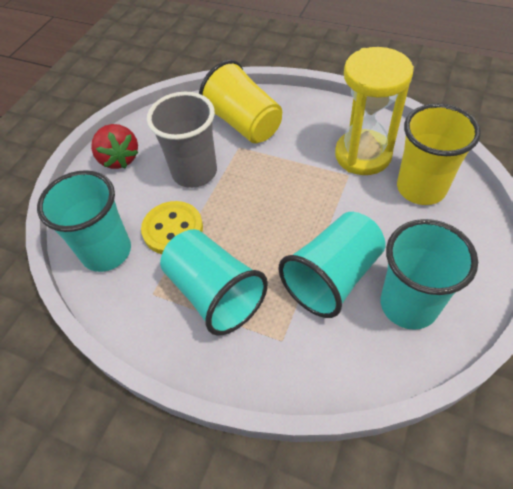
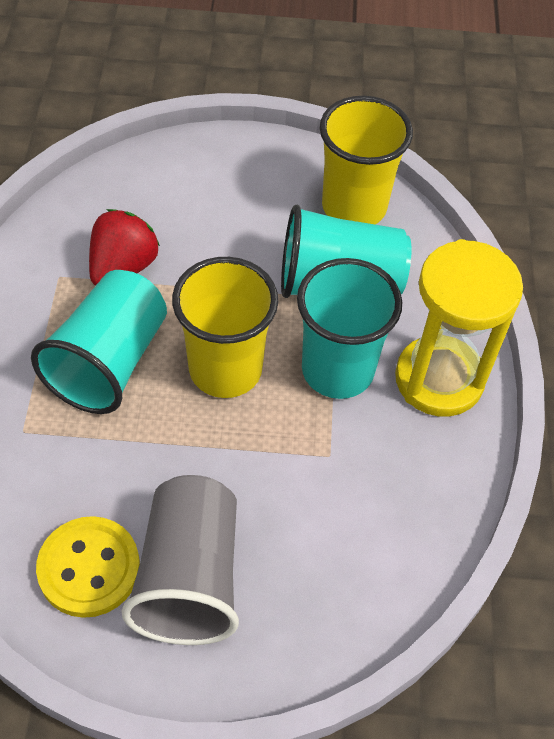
turquoise cup: 4 -> 3

